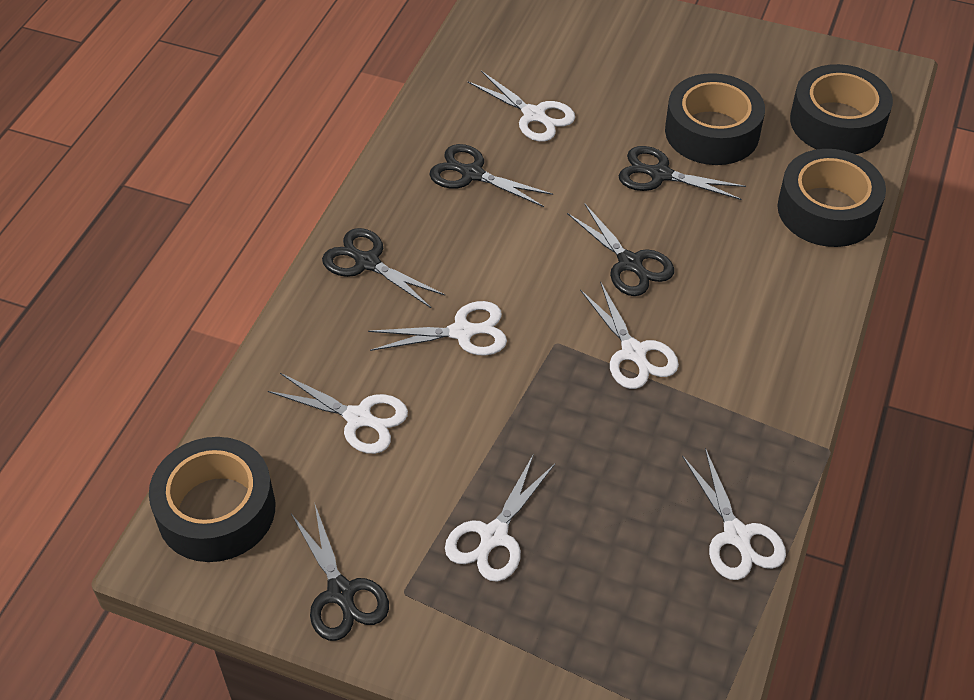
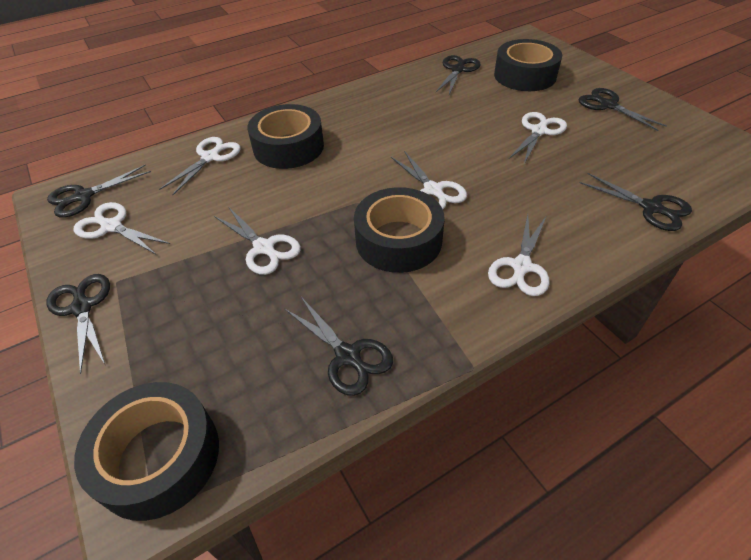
black scissors: 5 -> 6

